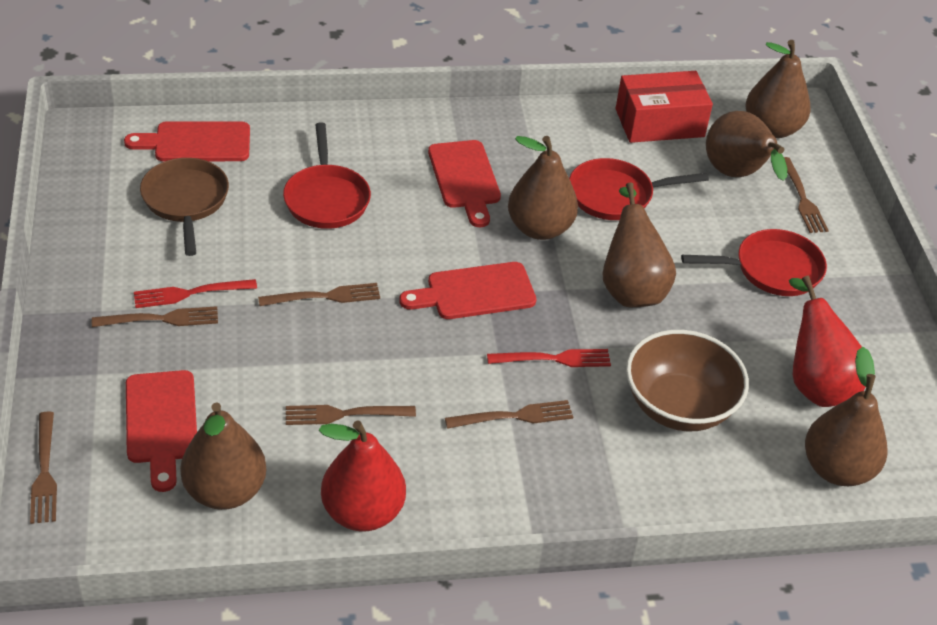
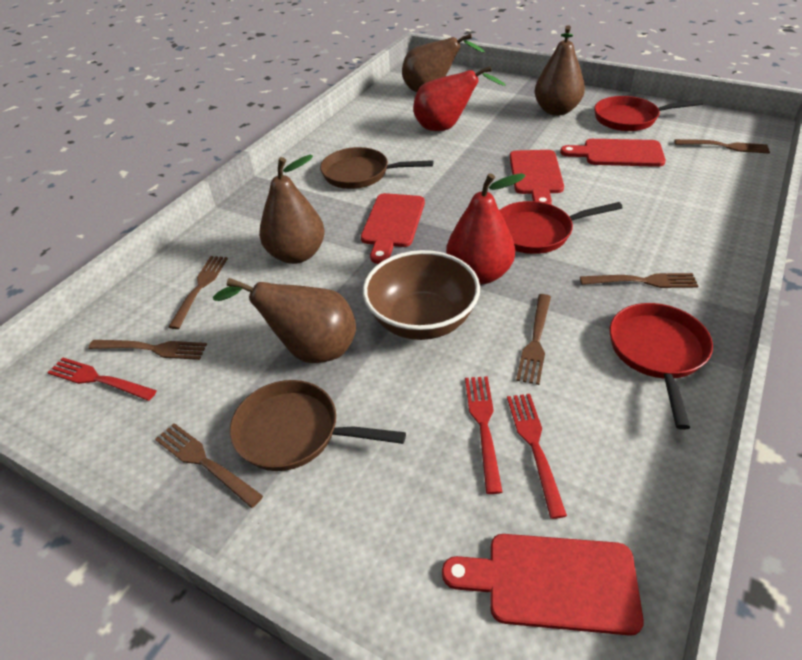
brown pan: 1 -> 2
brown pear: 6 -> 4
red box: 1 -> 0
red fork: 2 -> 3

